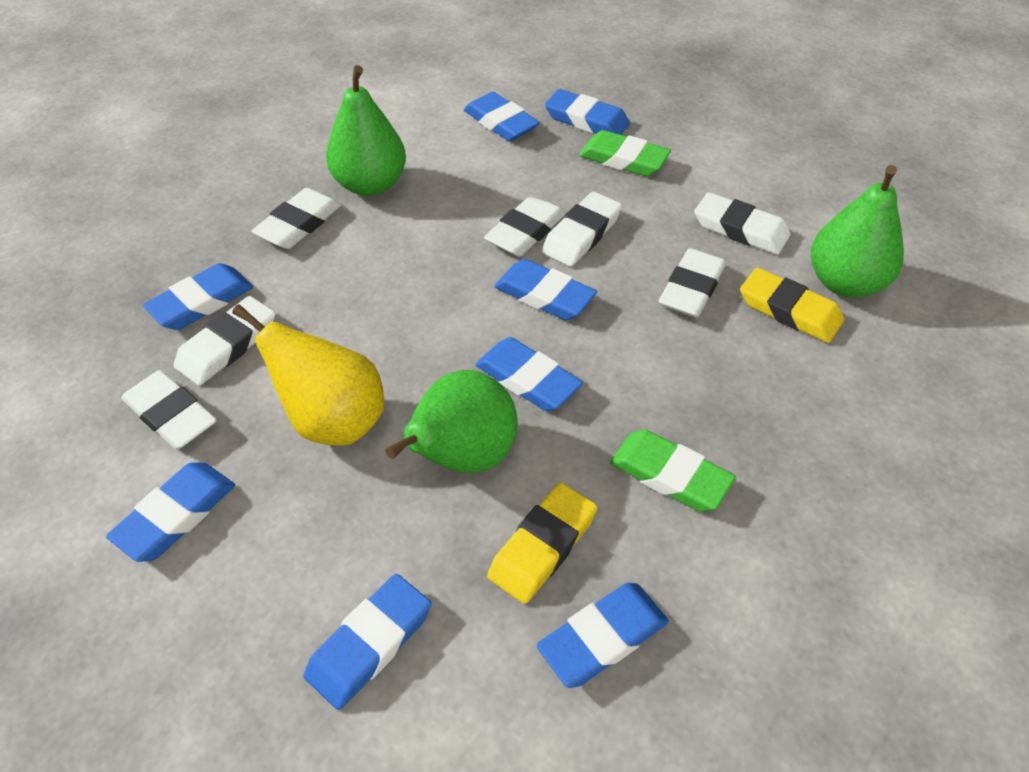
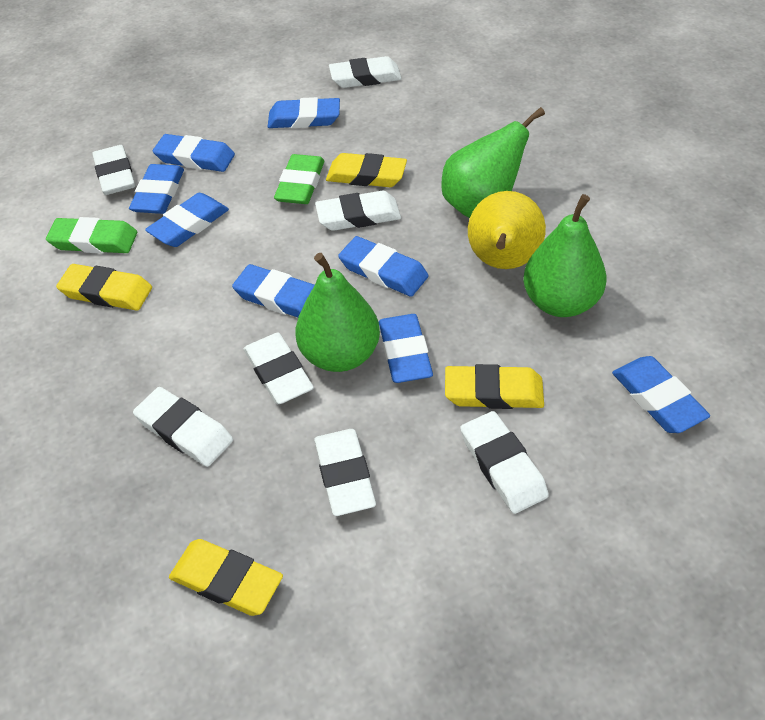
yellow eraser: 2 -> 4

